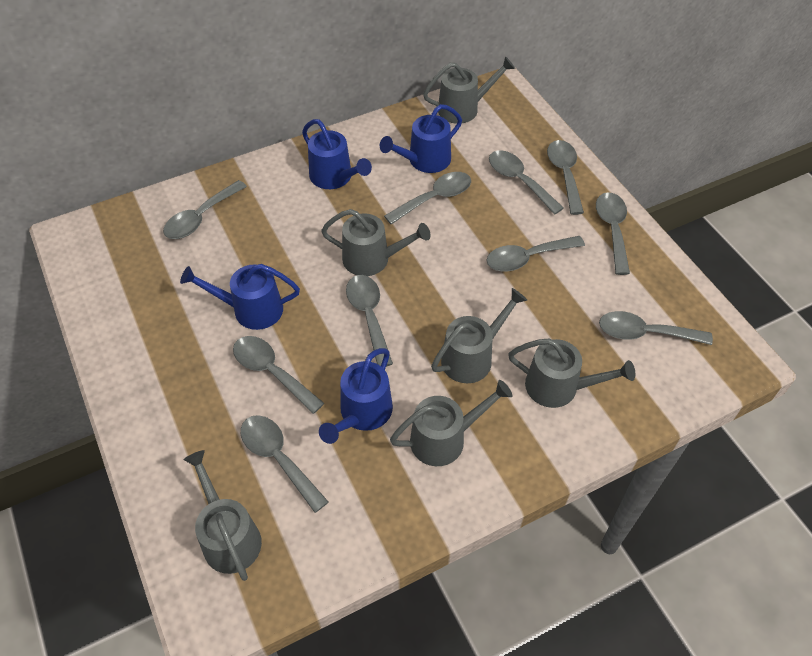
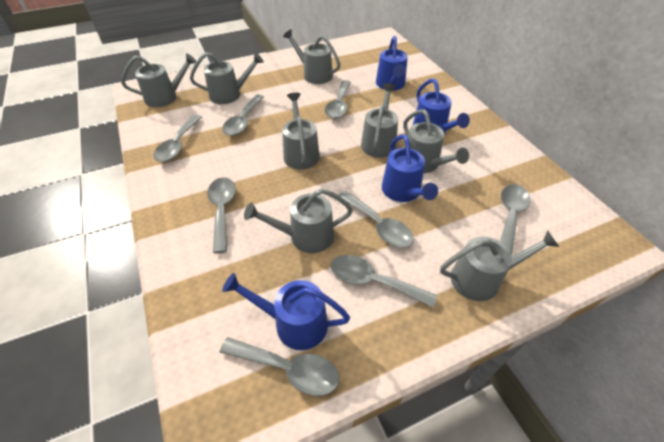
grey spoon: 10 -> 8
grey watering can: 6 -> 8

